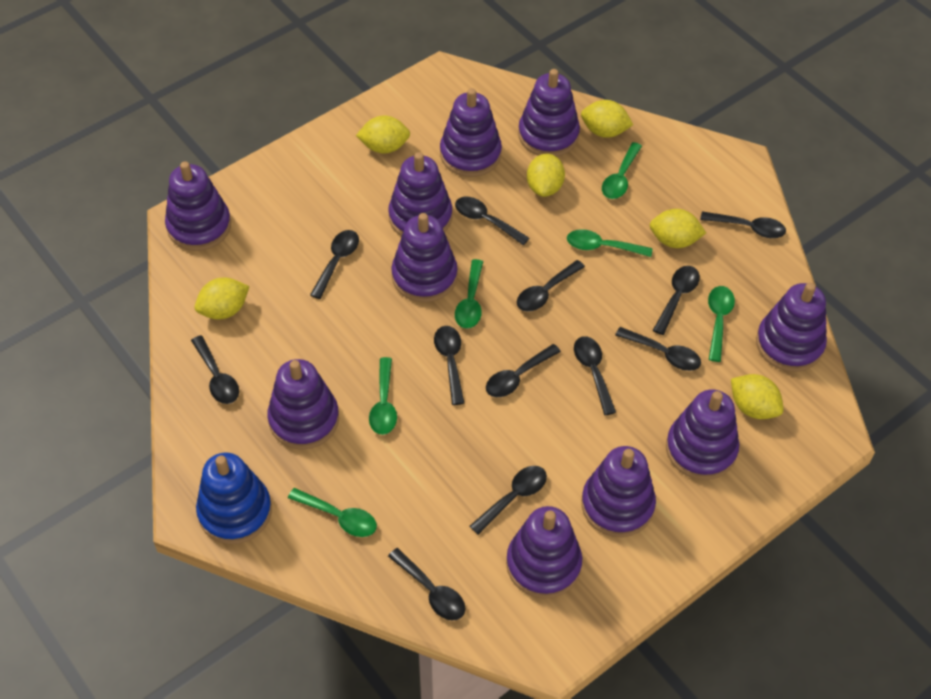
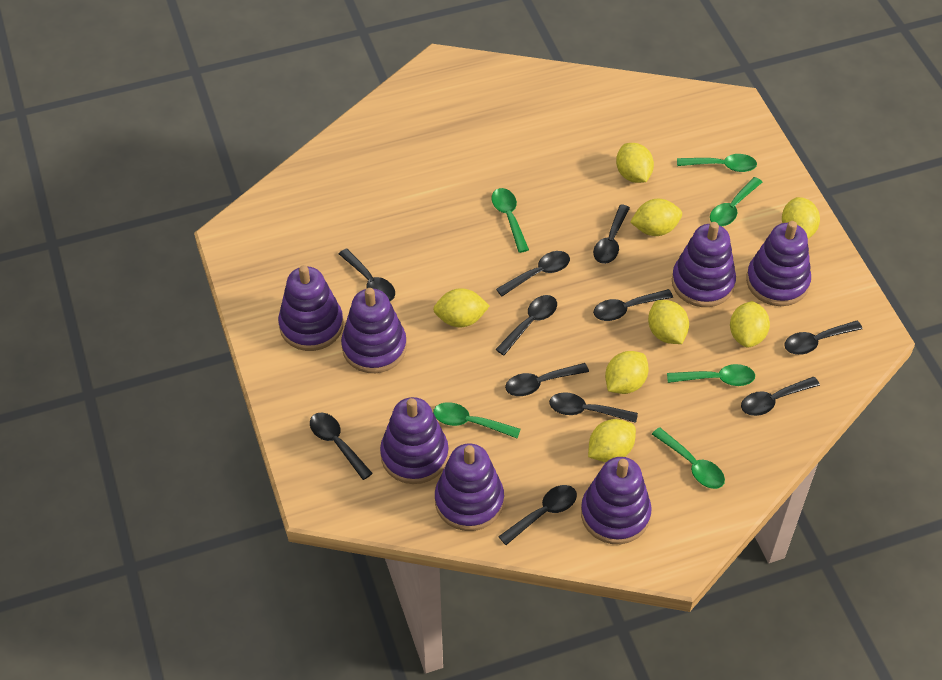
black spoon: 12 -> 11
blue stacking toy: 1 -> 0
purple stacking toy: 10 -> 7
yellow lemon: 6 -> 8

